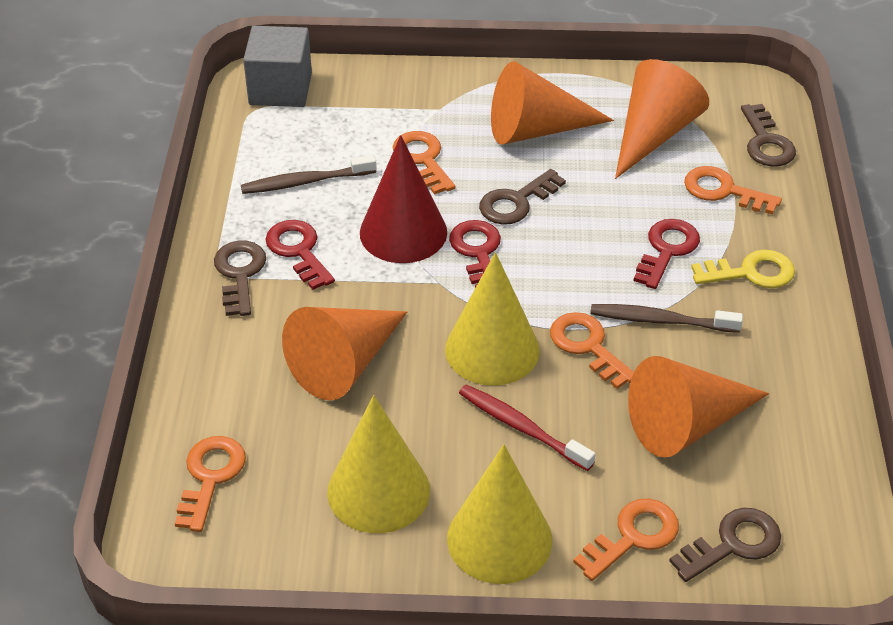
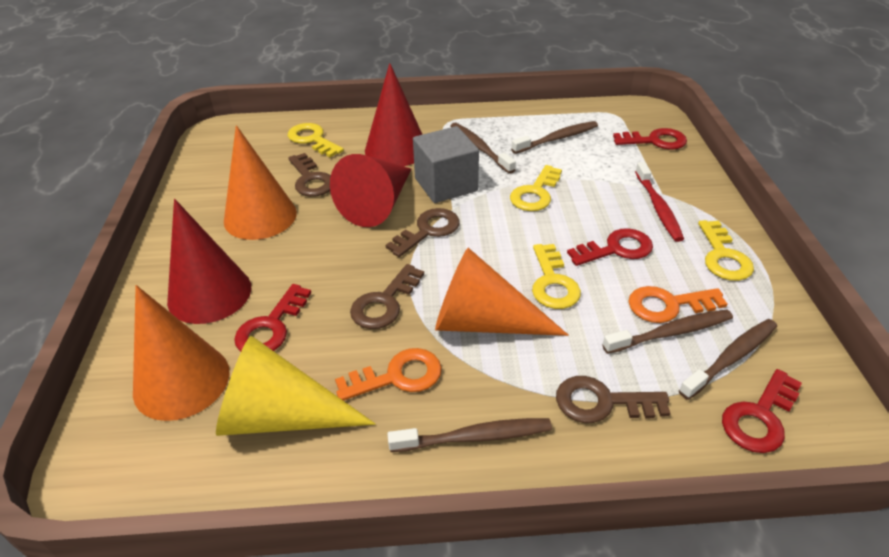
brown toothbrush: 2 -> 5
orange cone: 4 -> 3
orange key: 5 -> 2
red cone: 1 -> 3
red key: 3 -> 4
yellow cone: 3 -> 1
yellow key: 1 -> 4

